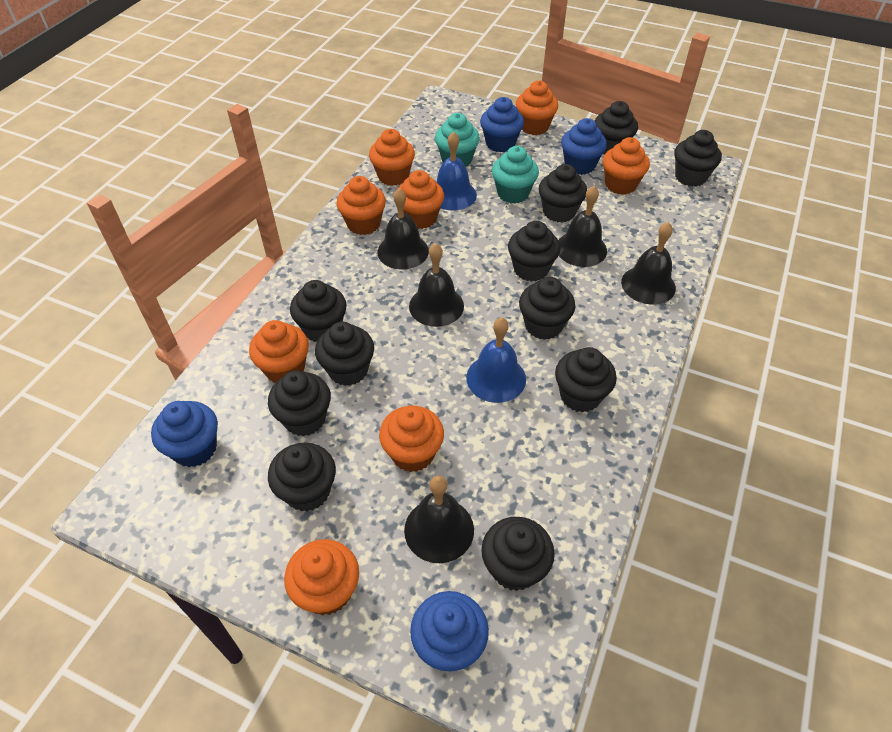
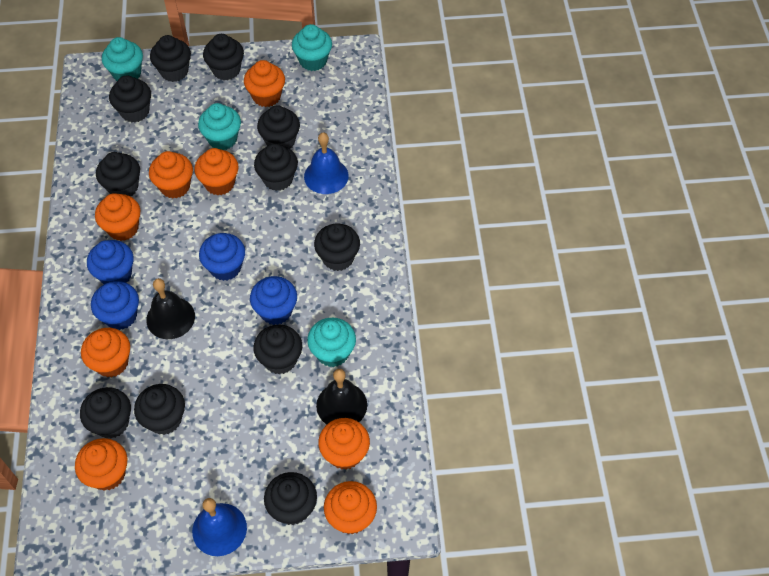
black bell: 5 -> 2
turquoise cupcake: 2 -> 4

